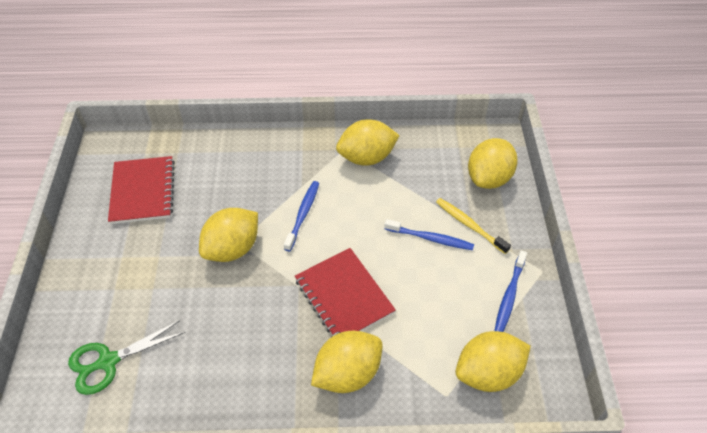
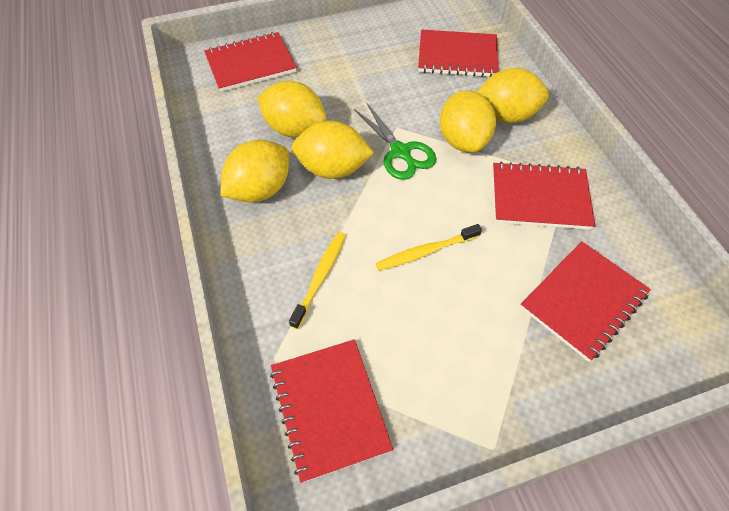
blue toothbrush: 3 -> 0
red notebook: 2 -> 5
yellow toothbrush: 1 -> 2

